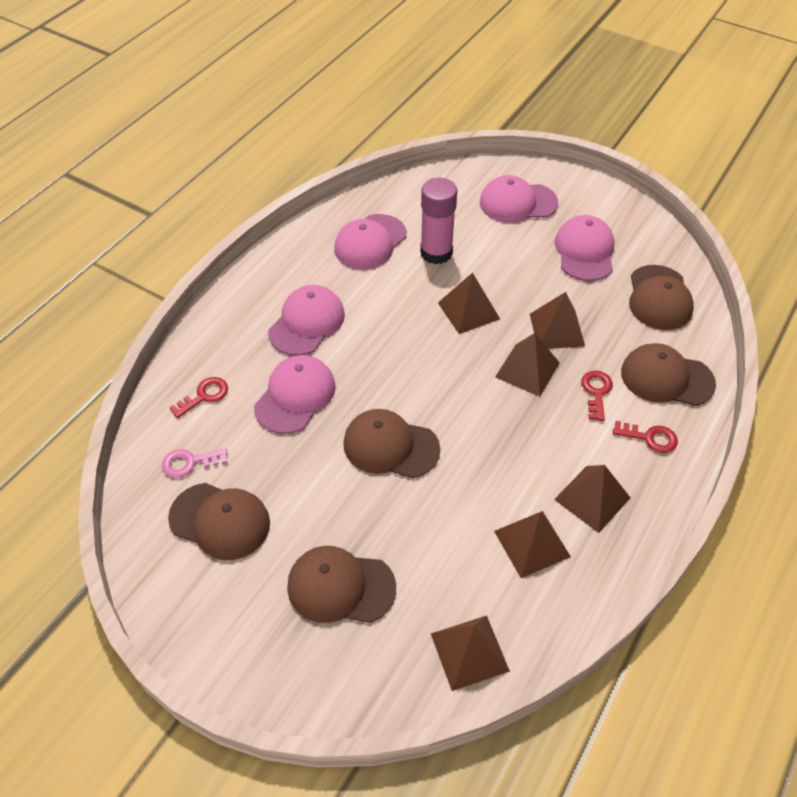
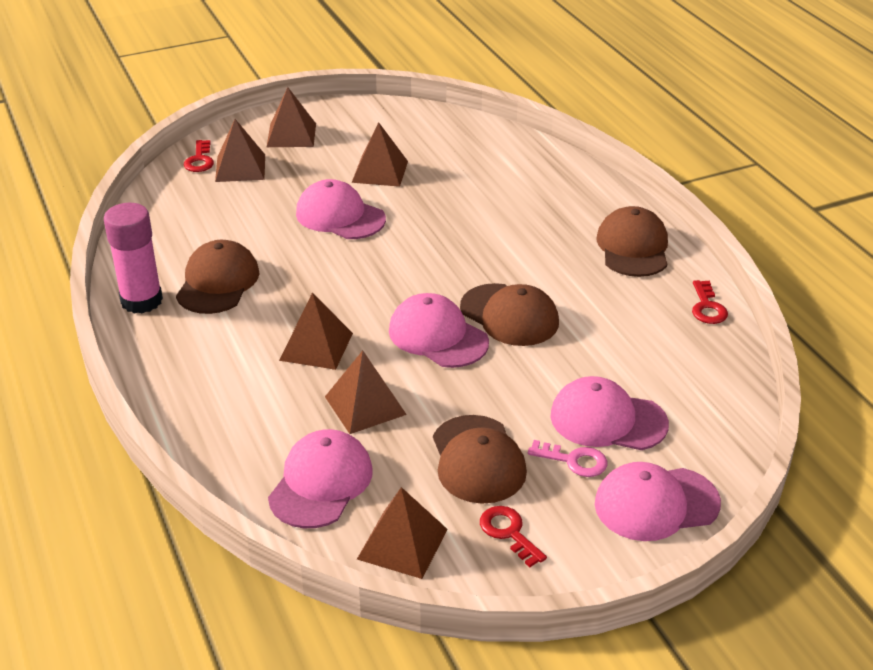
brown cap: 5 -> 4

